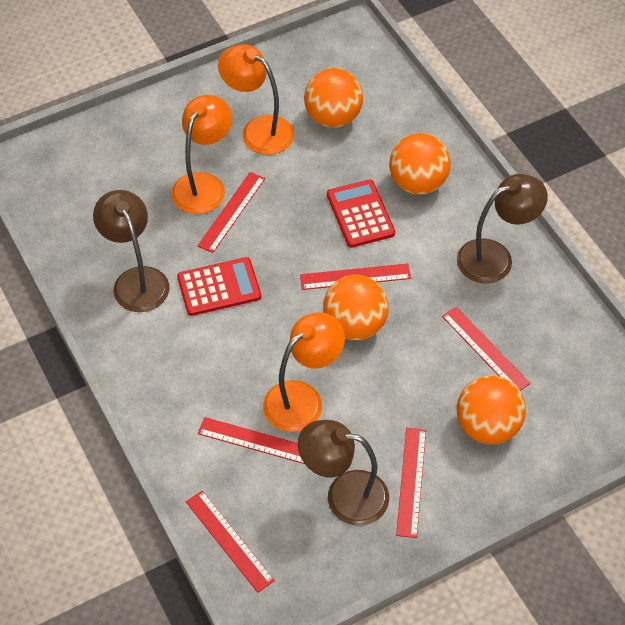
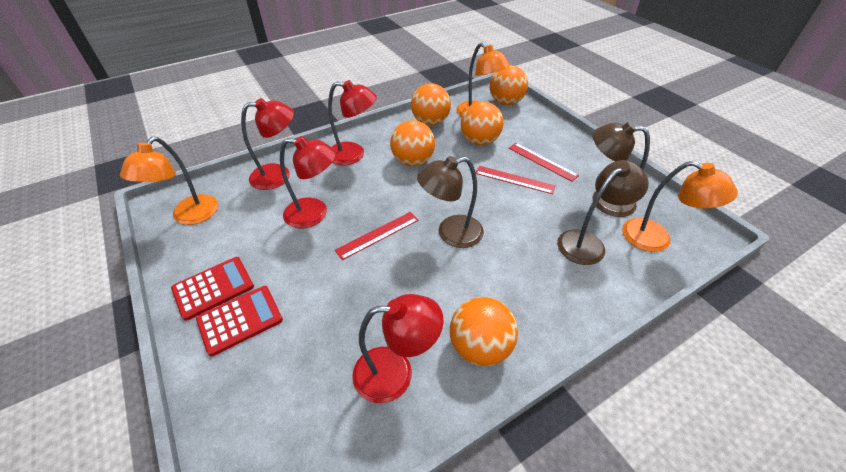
orange ball: 4 -> 5
red lamp: 0 -> 4
red ruler: 6 -> 3

